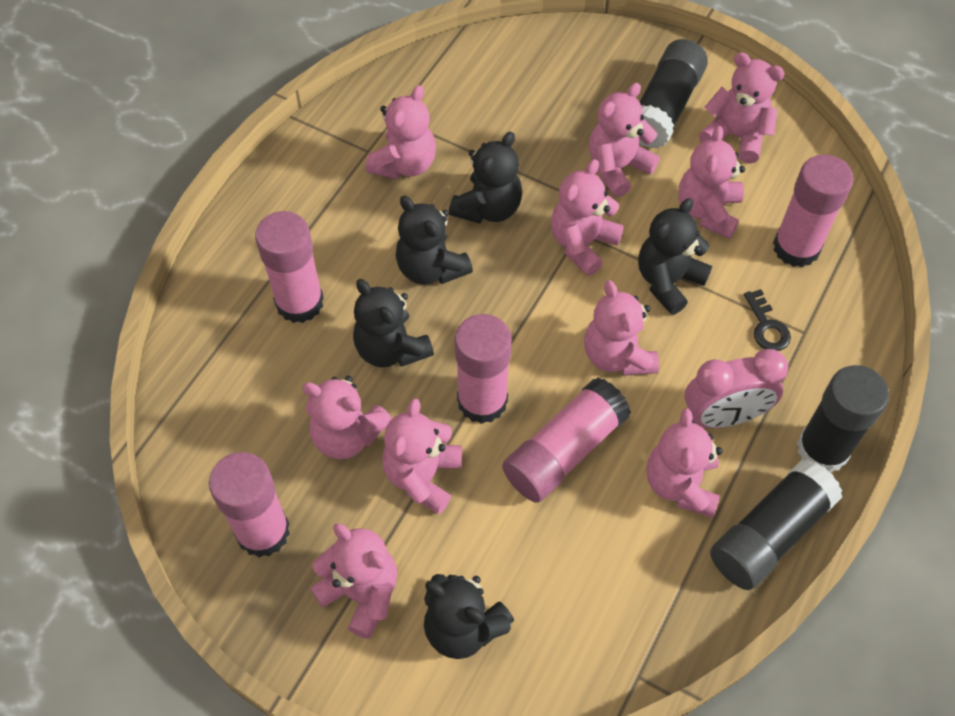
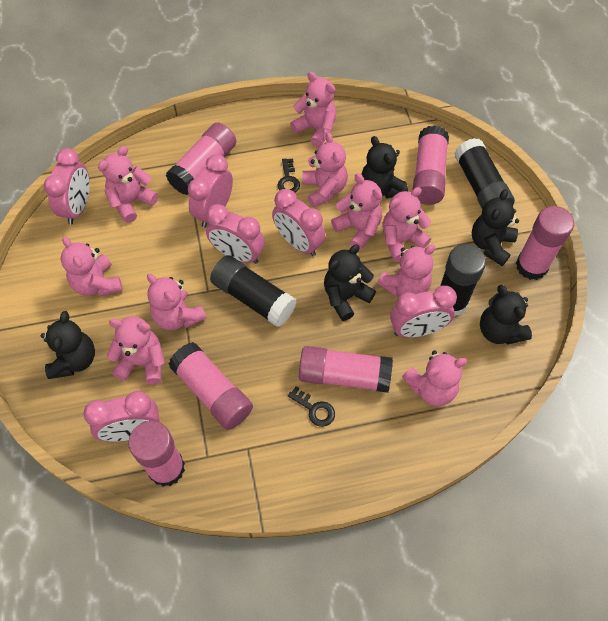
black key: 1 -> 2
pink clock: 1 -> 6
pink glue stick: 5 -> 6

